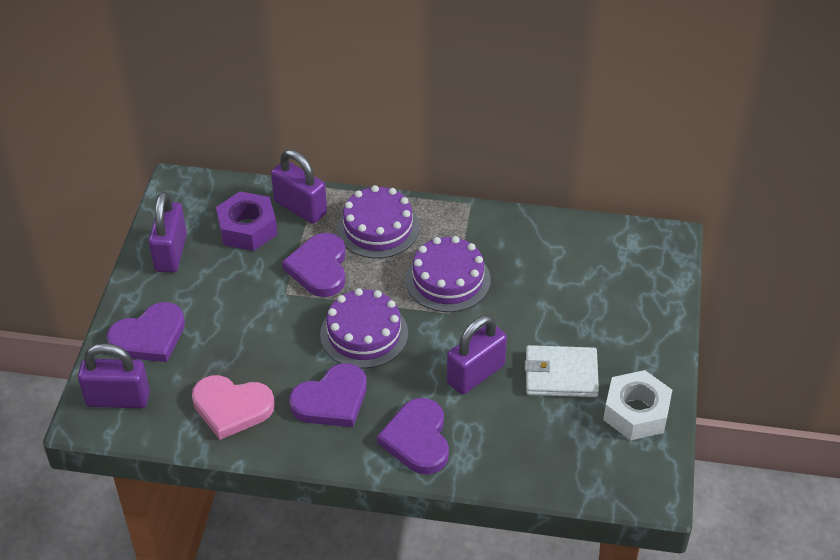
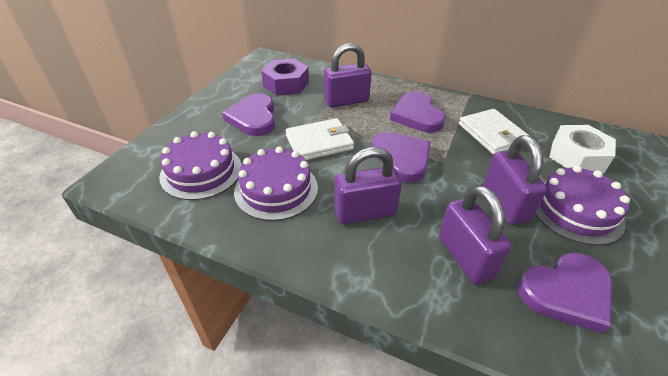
pink heart: 1 -> 0
white wallet: 1 -> 2

